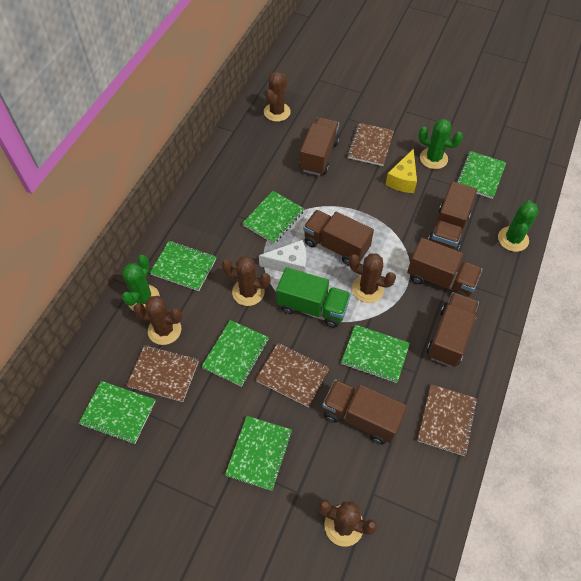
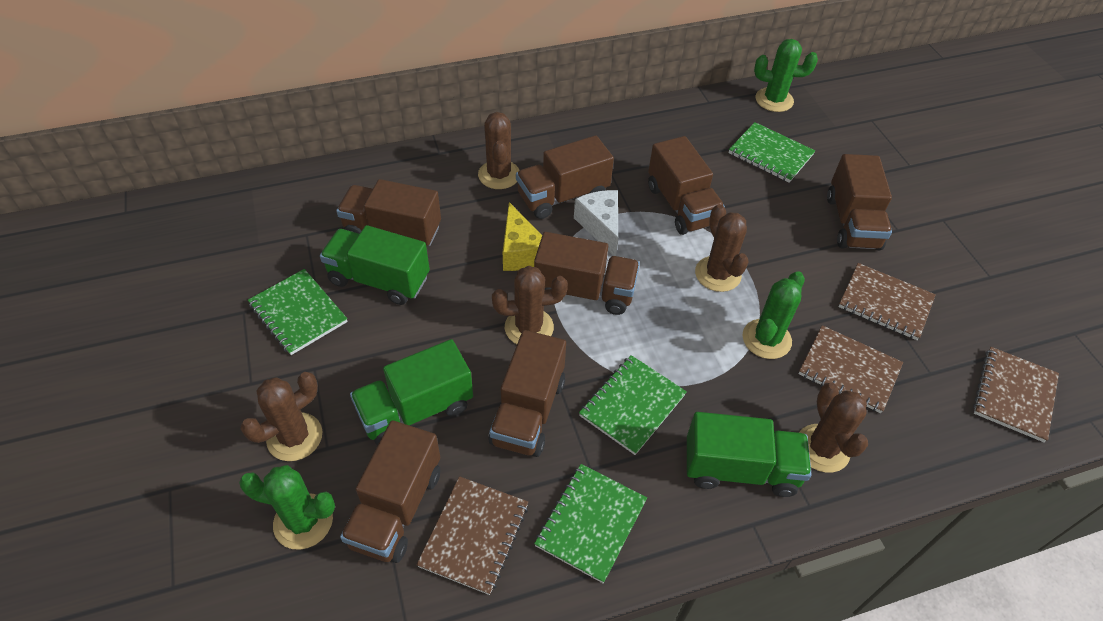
brown truck: 6 -> 7
green notebook: 7 -> 4
green truck: 1 -> 3

